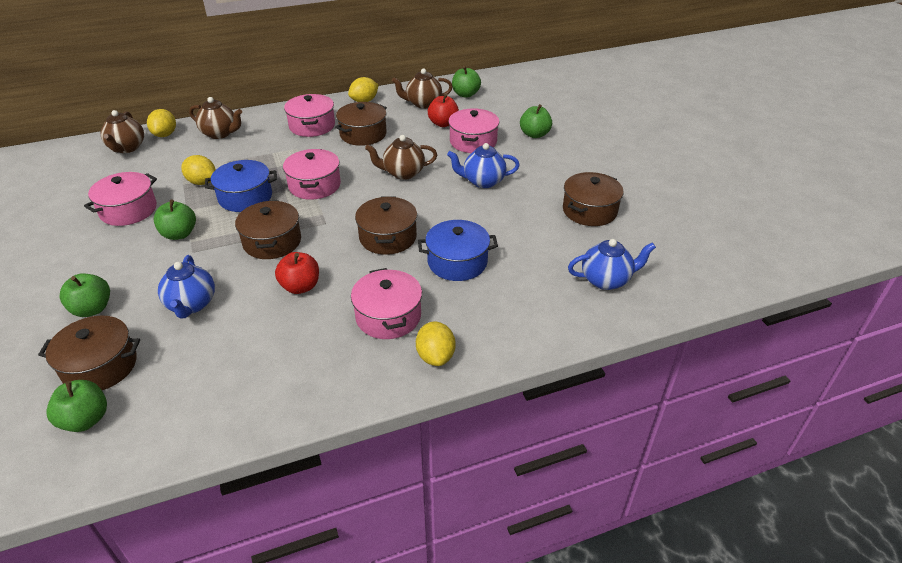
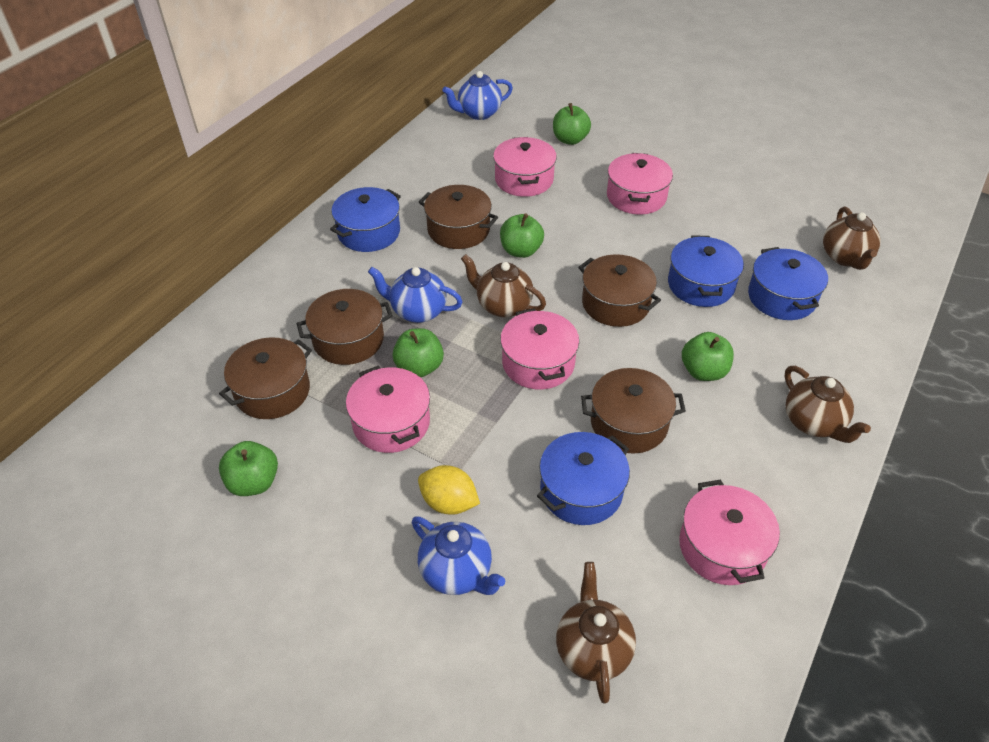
blue pot: 2 -> 4
red apple: 2 -> 0
yellow lemon: 4 -> 1

